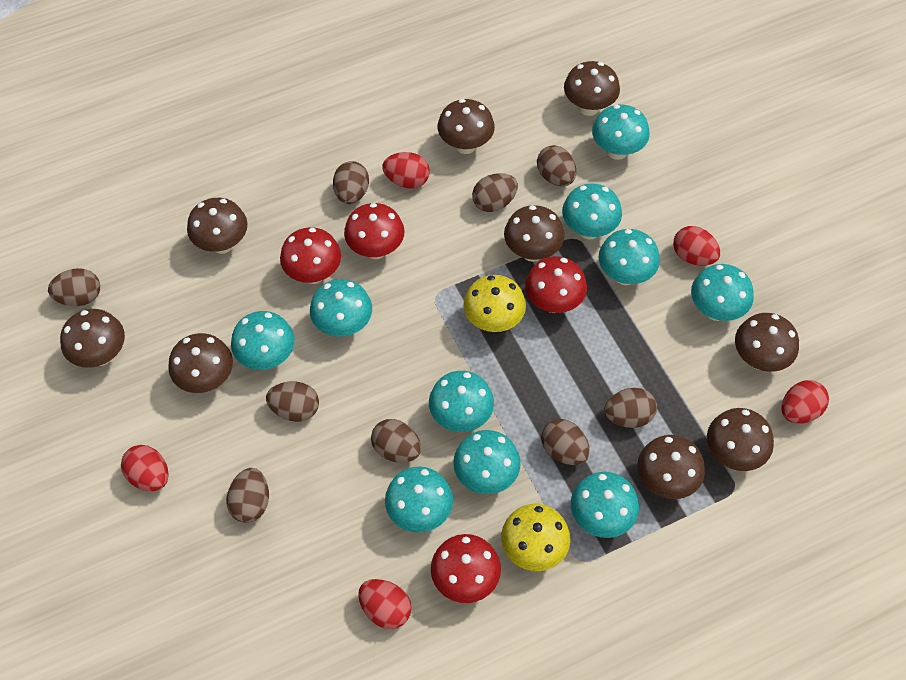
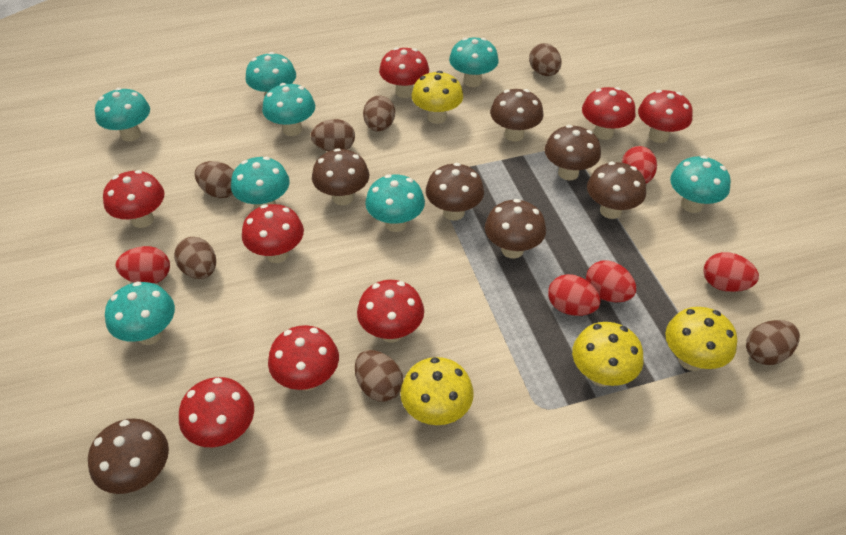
brown egg: 9 -> 7
brown mushroom: 9 -> 7
red mushroom: 4 -> 8
turquoise mushroom: 10 -> 8
yellow mushroom: 2 -> 4

